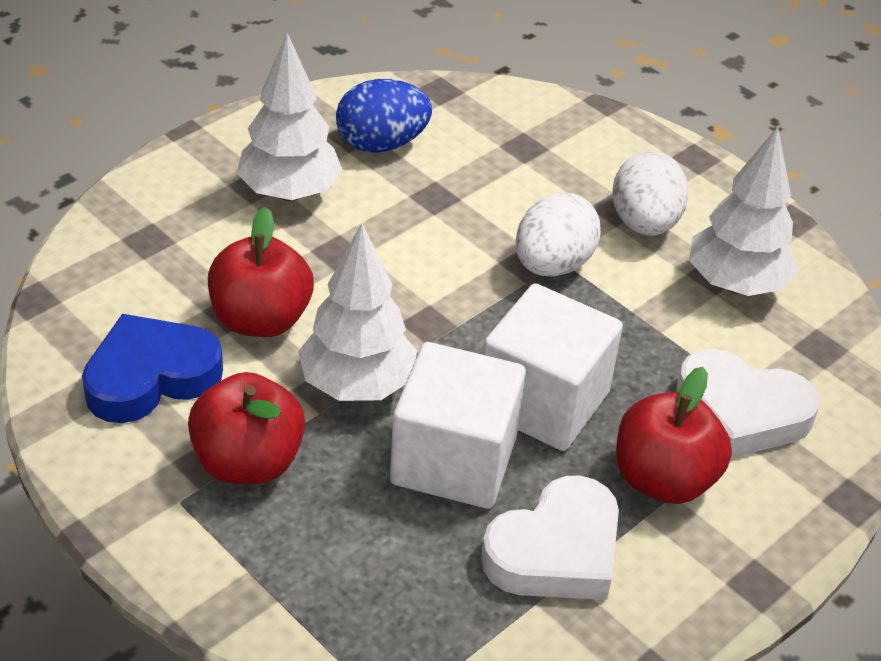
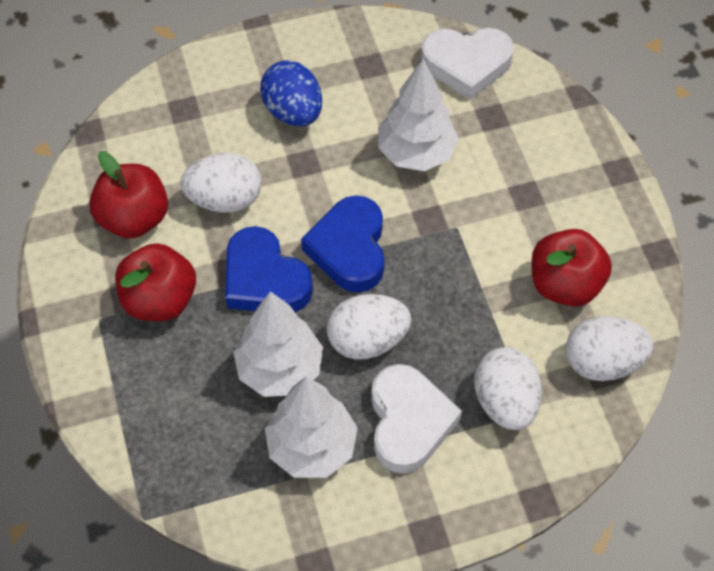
blue heart: 1 -> 2
white cube: 2 -> 0
white egg: 2 -> 4

